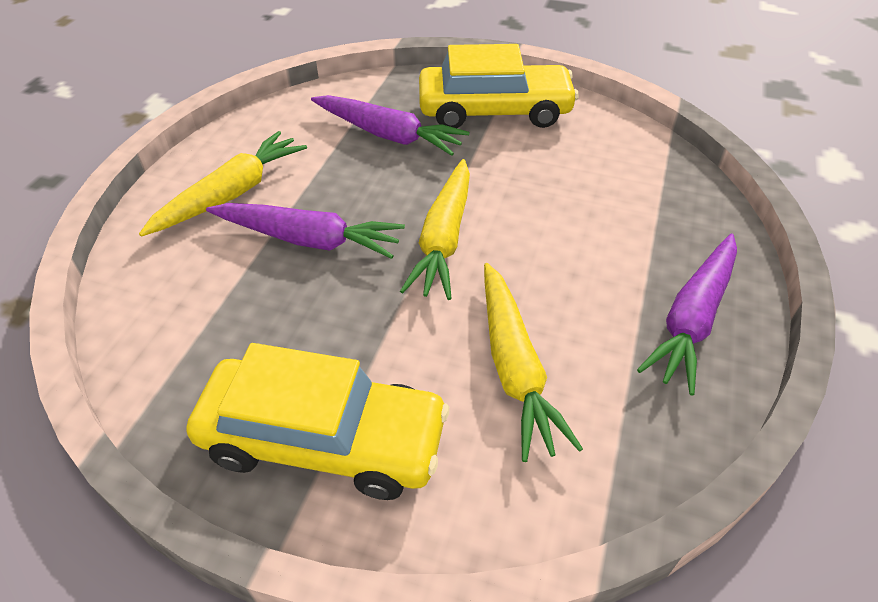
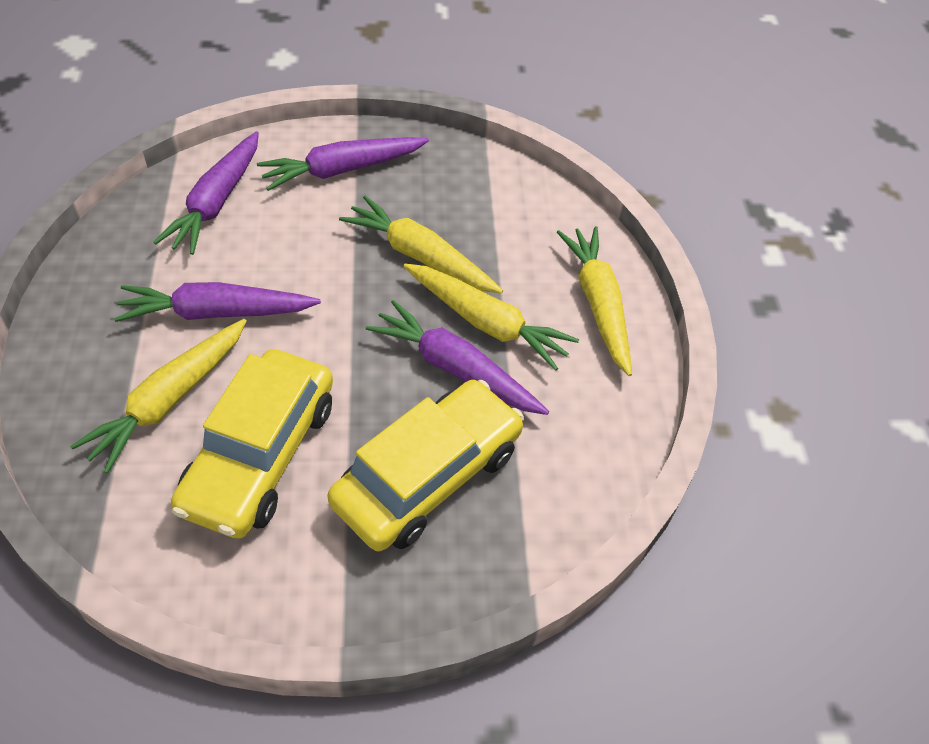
purple carrot: 3 -> 4
yellow carrot: 3 -> 4

